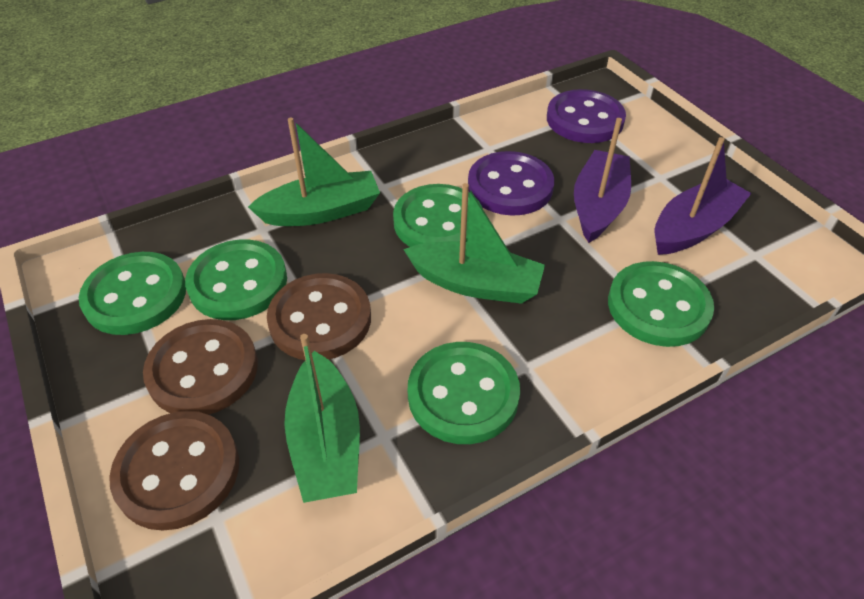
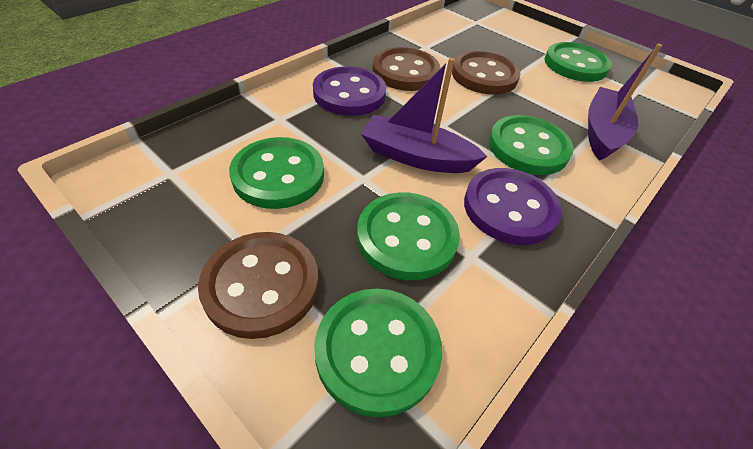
green boat: 3 -> 0

